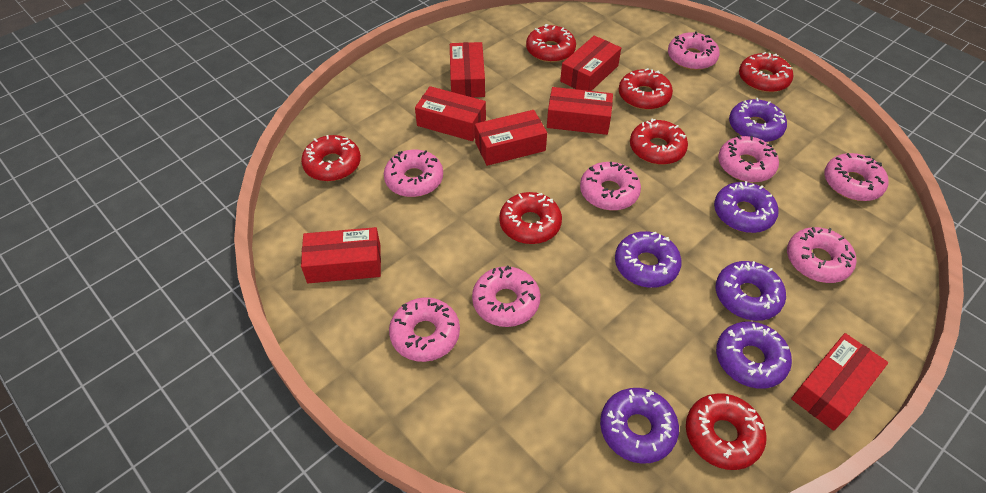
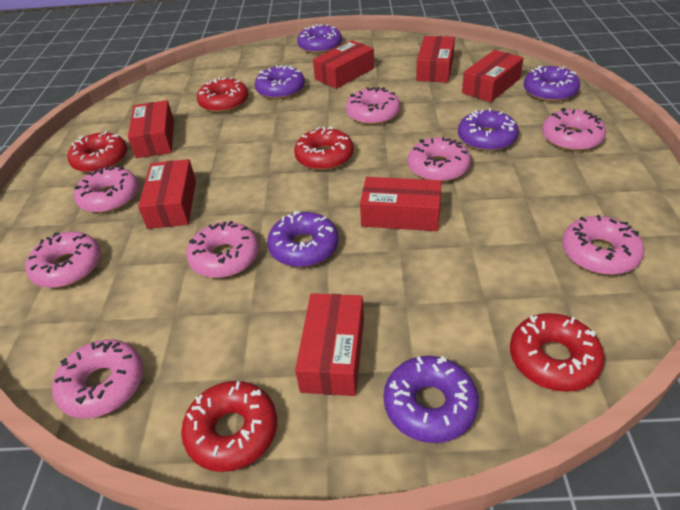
red donut: 7 -> 5

